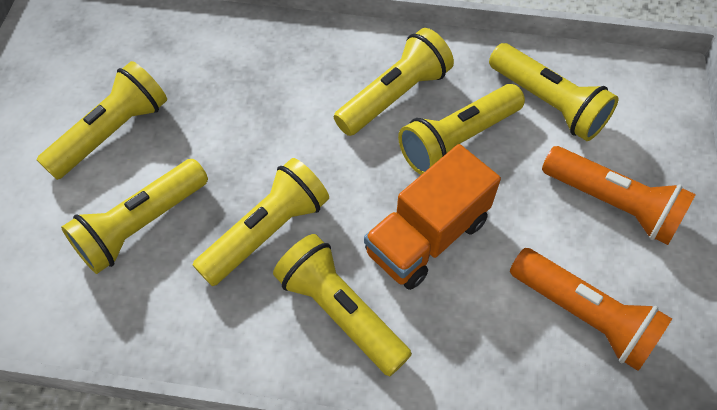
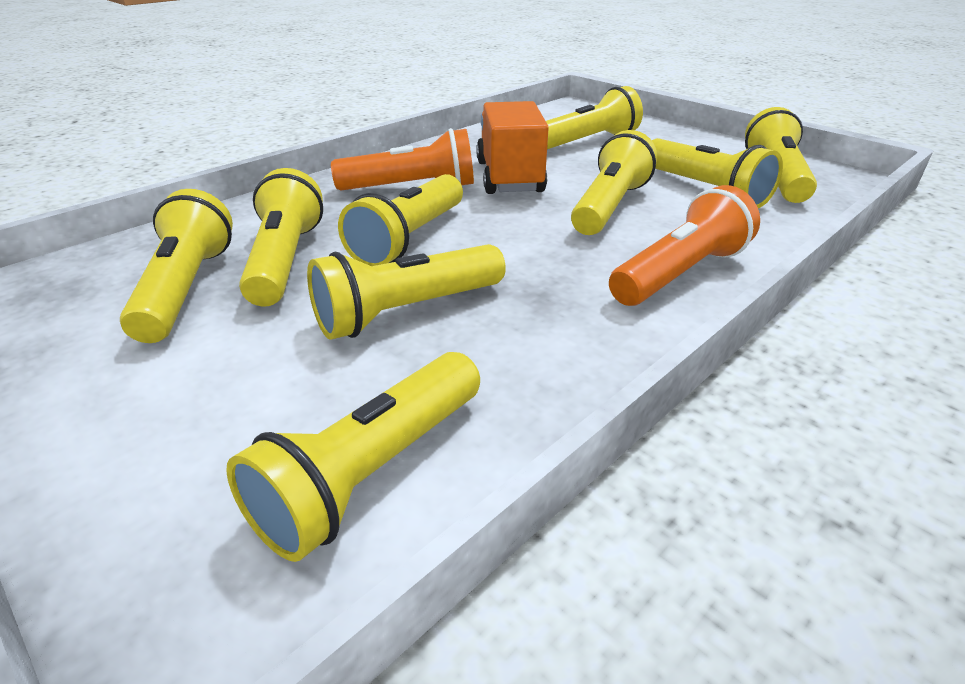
yellow flashlight: 7 -> 9

